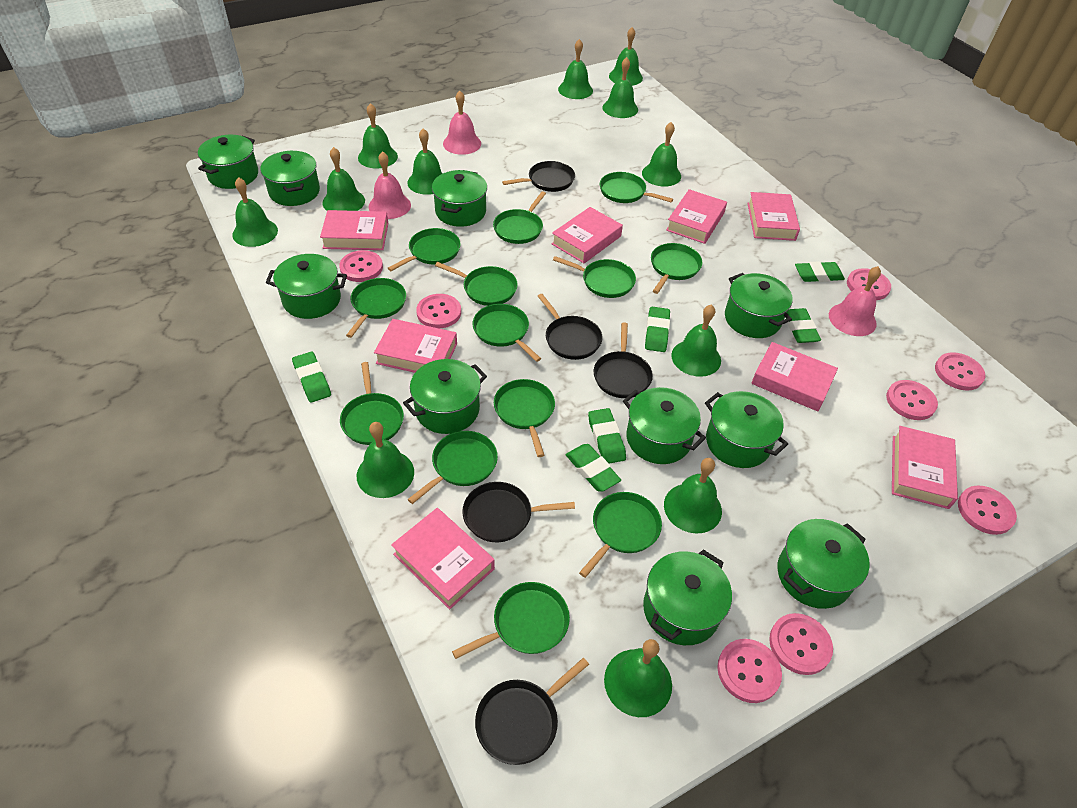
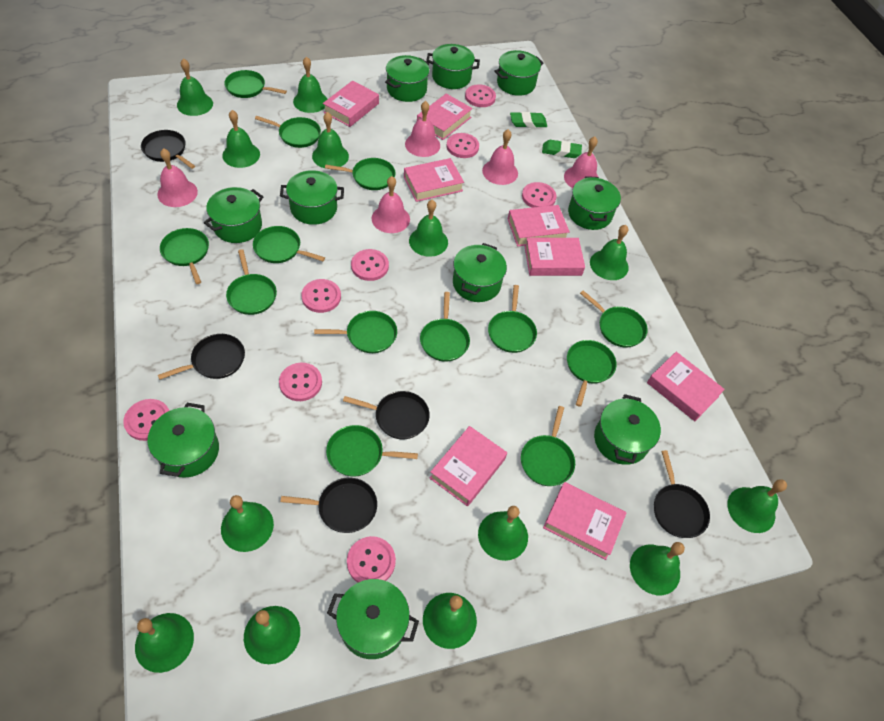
green bell: 12 -> 13
green eraser: 6 -> 2
pink bell: 3 -> 5

